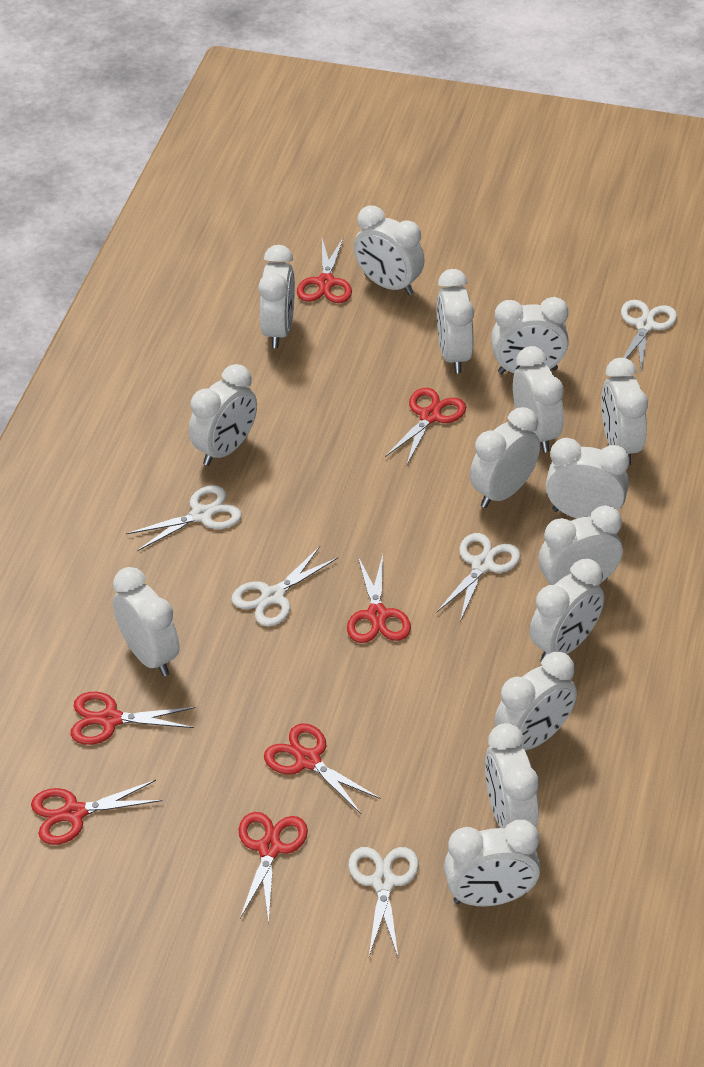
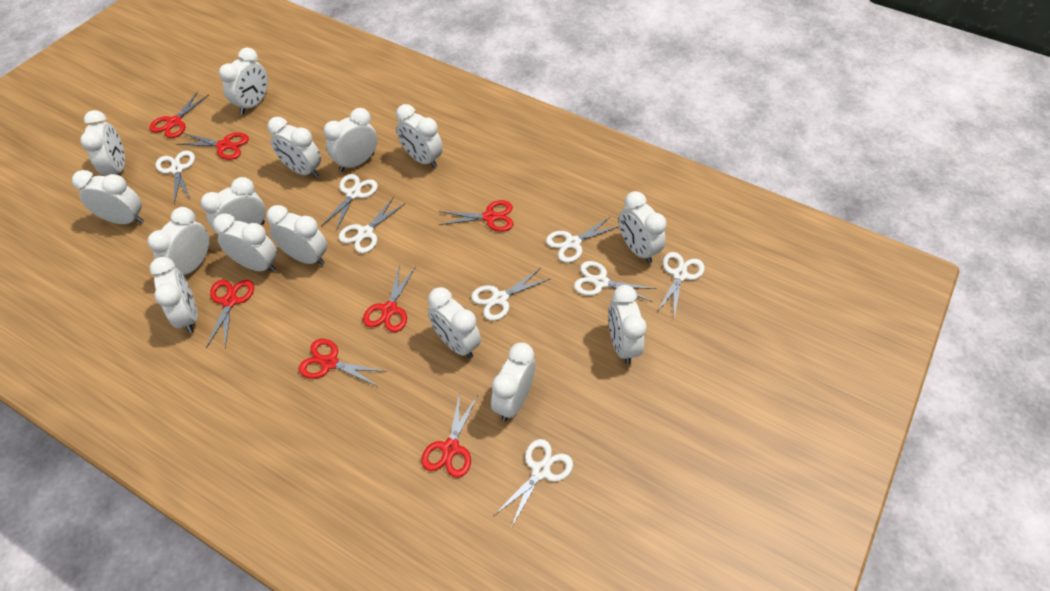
white scissors: 5 -> 8

